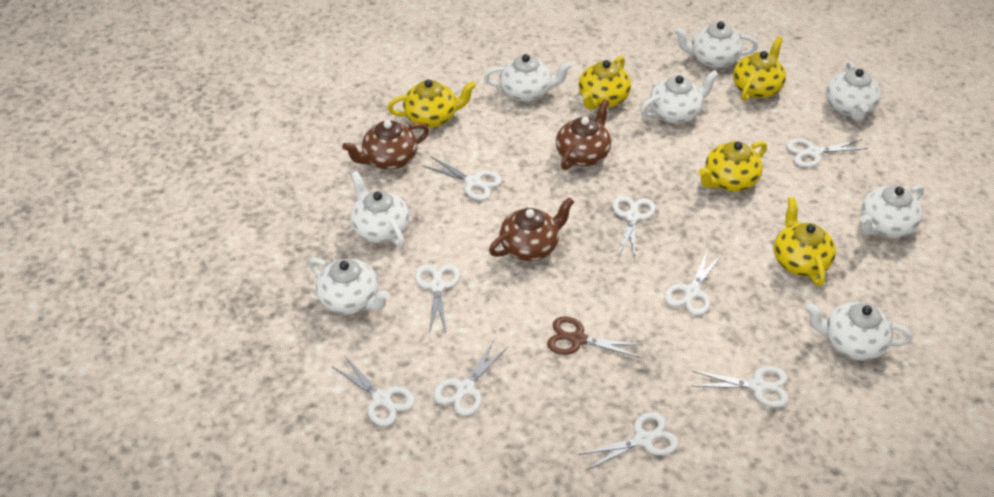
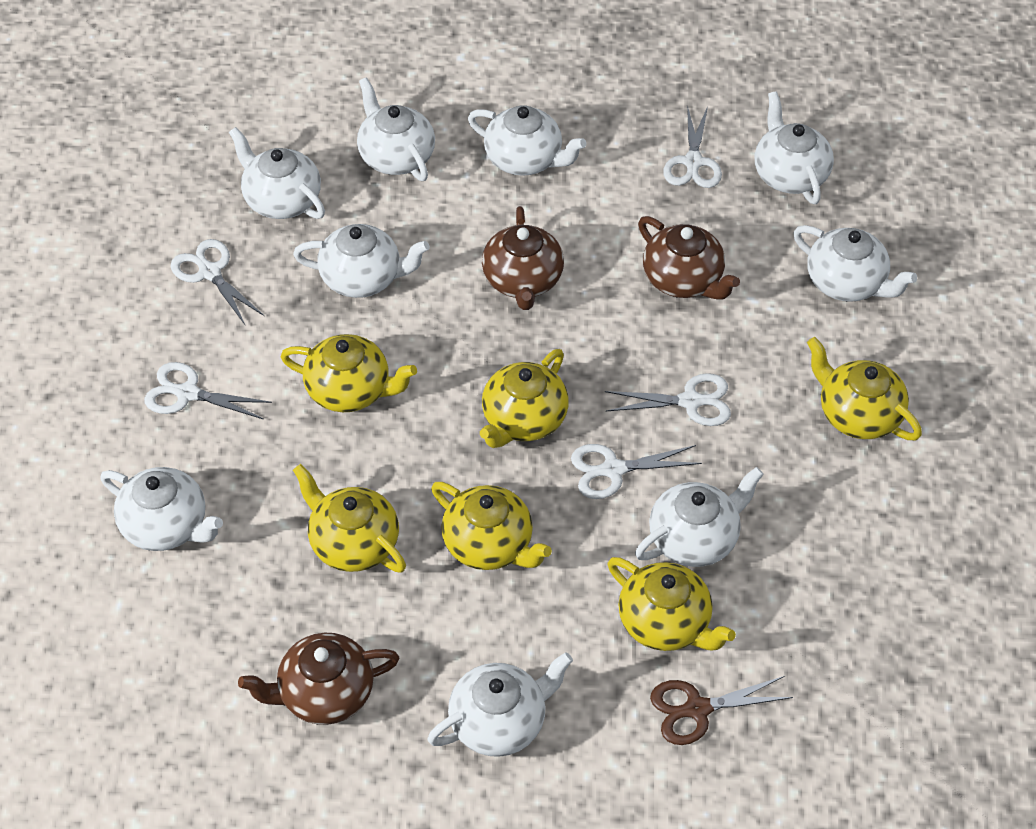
white scissors: 9 -> 5
white teapot: 8 -> 9
yellow teapot: 5 -> 6

